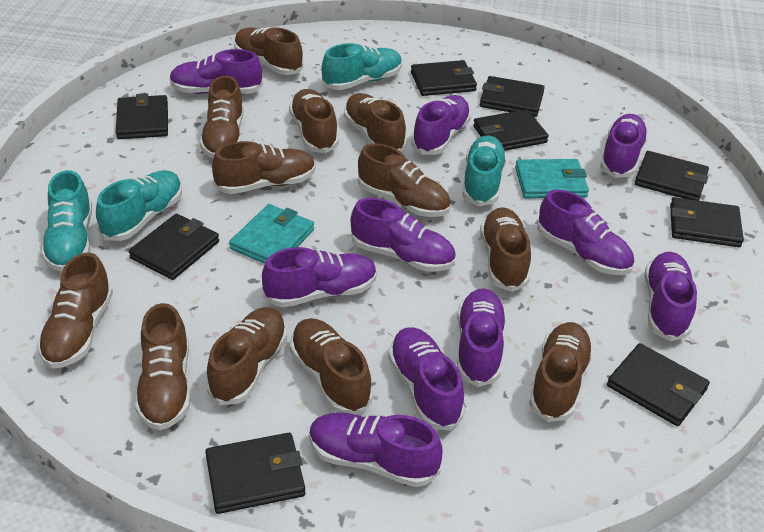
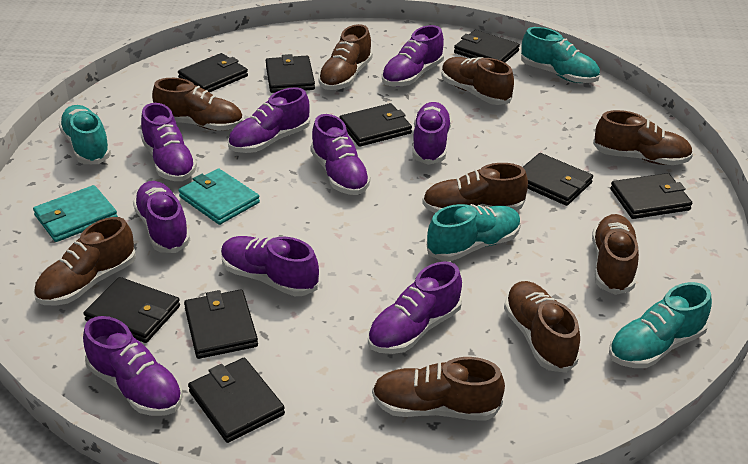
brown shoe: 12 -> 9
purple shoe: 10 -> 9

